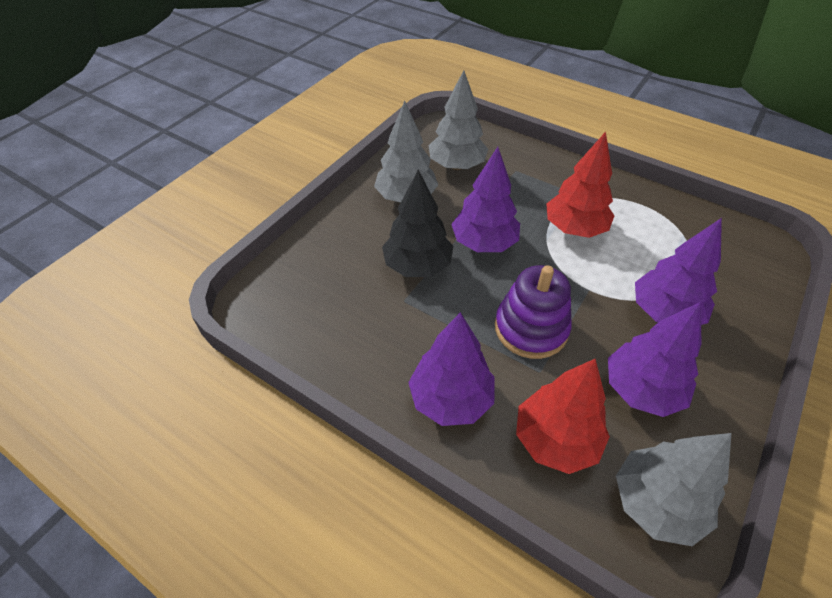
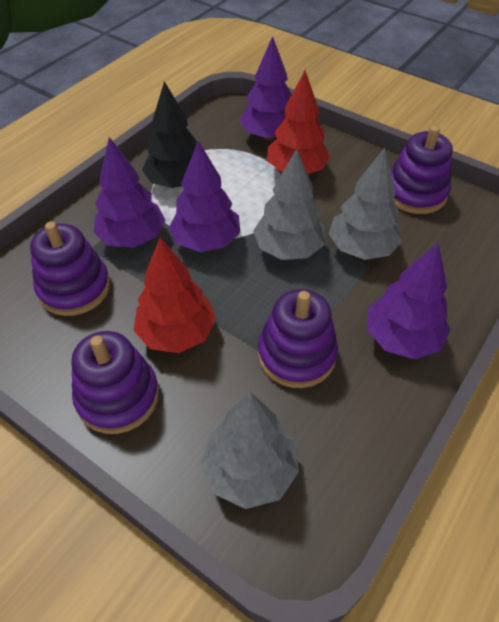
purple stacking toy: 1 -> 4

